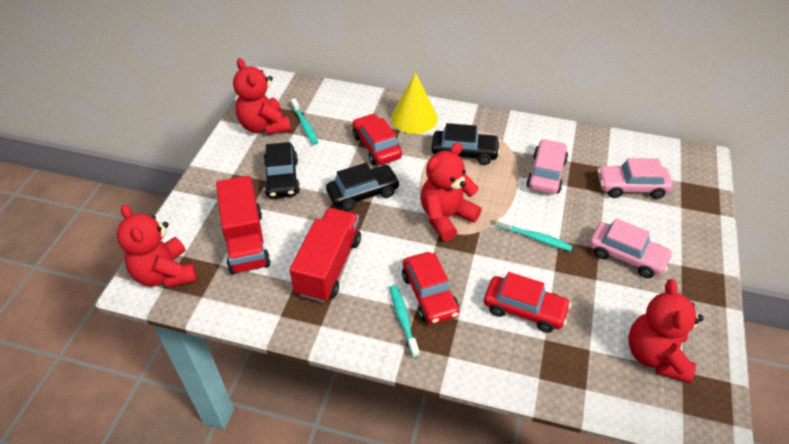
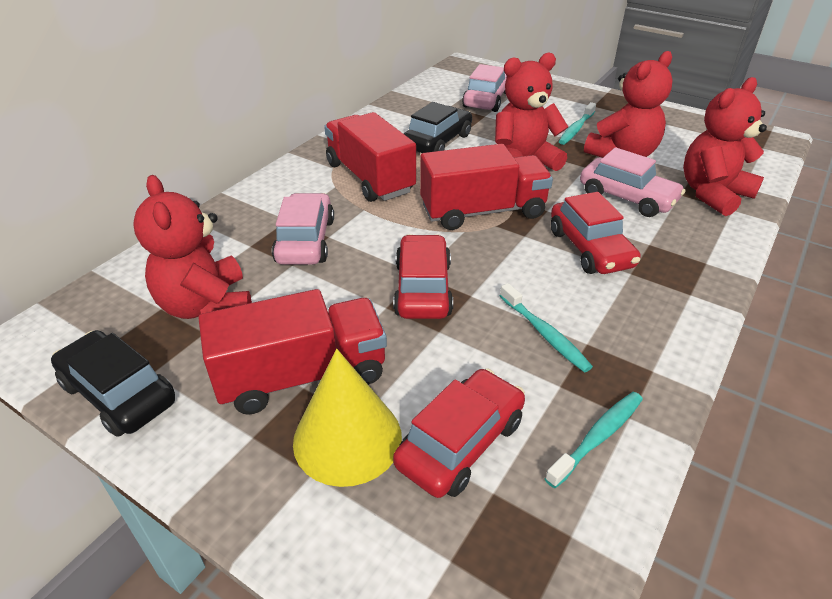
black car: 3 -> 2
red truck: 2 -> 3

